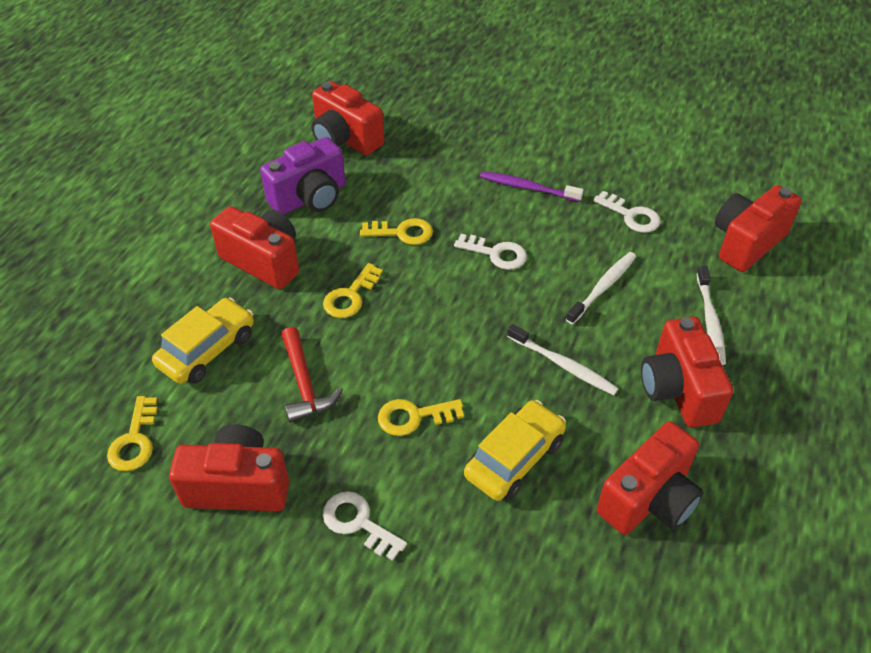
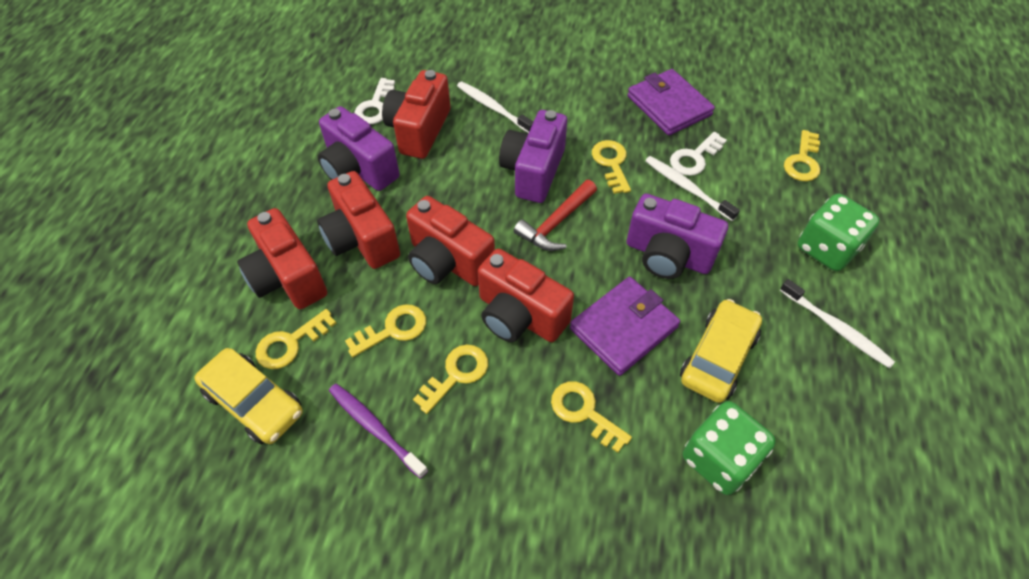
green dice: 0 -> 2
purple camera: 1 -> 3
purple wallet: 0 -> 2
red camera: 6 -> 5
white key: 3 -> 2
yellow key: 4 -> 6

